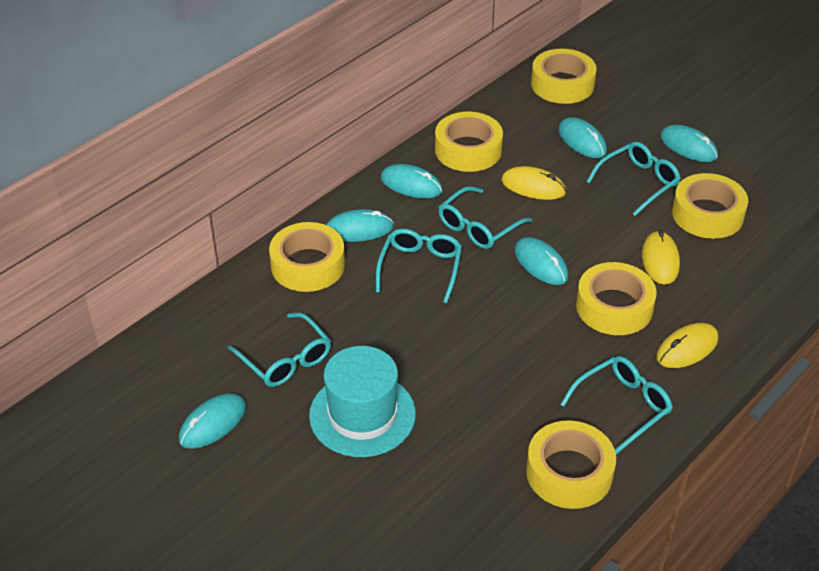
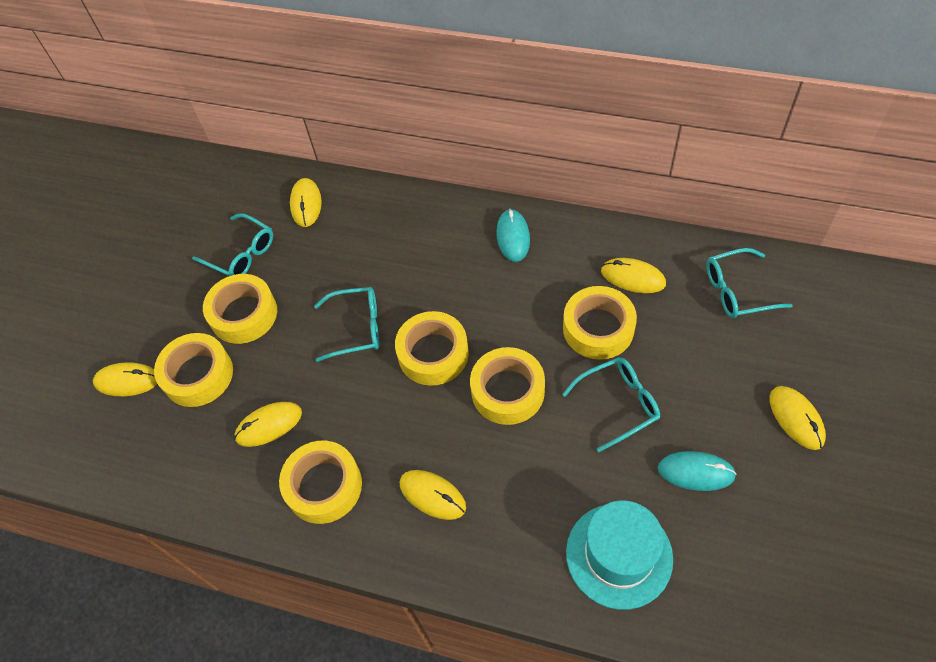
turquoise glasses: 5 -> 4
turquoise mouse: 6 -> 2
yellow mouse: 3 -> 6

